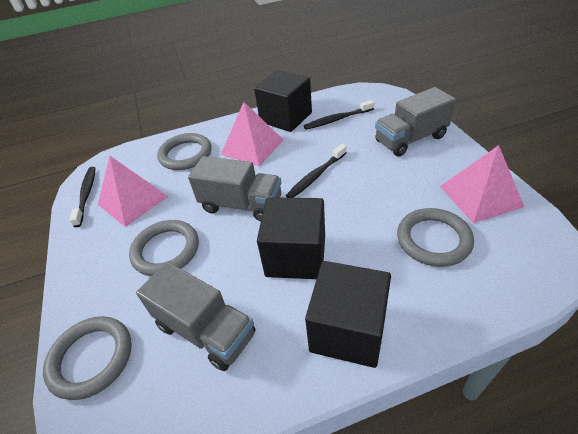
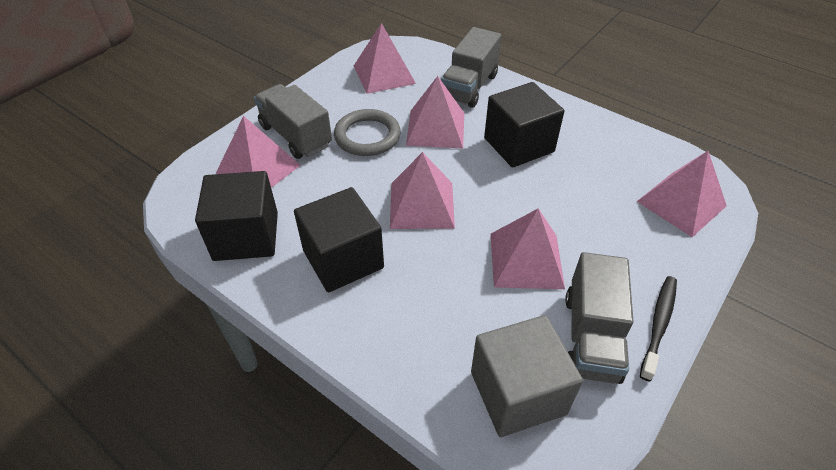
black toothbrush: 3 -> 1
grey cube: 0 -> 1
grey ring: 4 -> 1
pink pyramid: 3 -> 6

